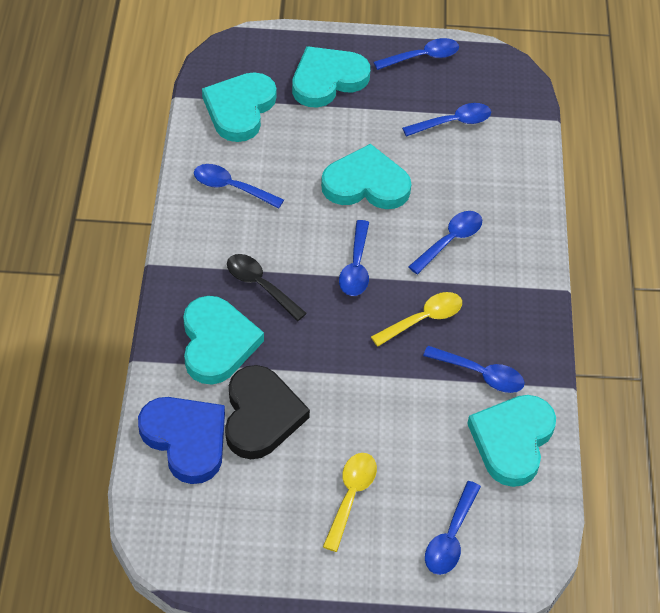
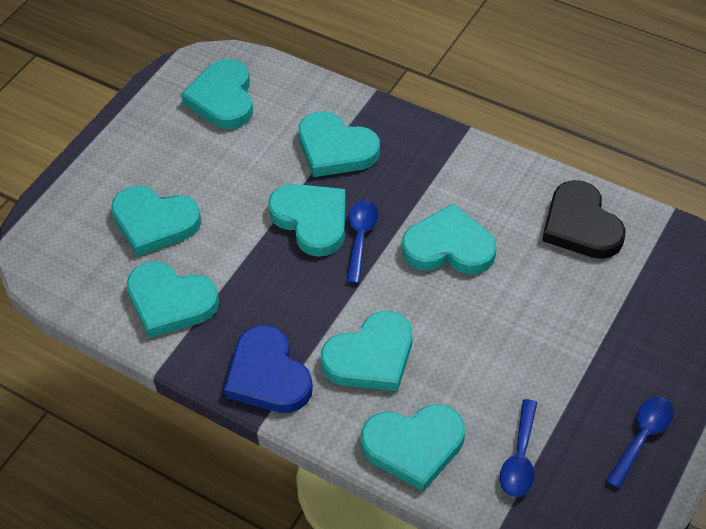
black spoon: 1 -> 0
blue spoon: 7 -> 3
turquoise heart: 5 -> 8
yellow spoon: 2 -> 0

